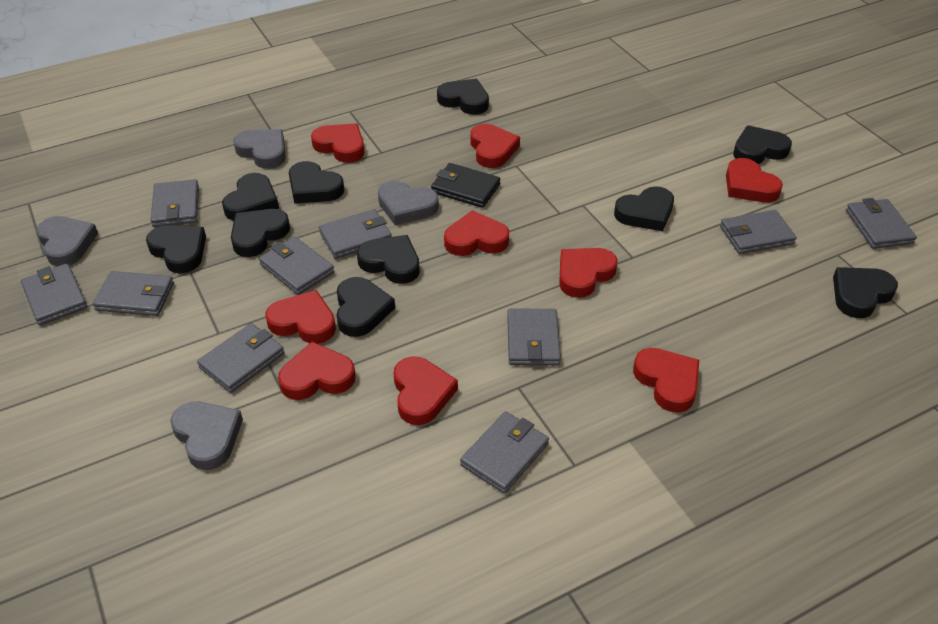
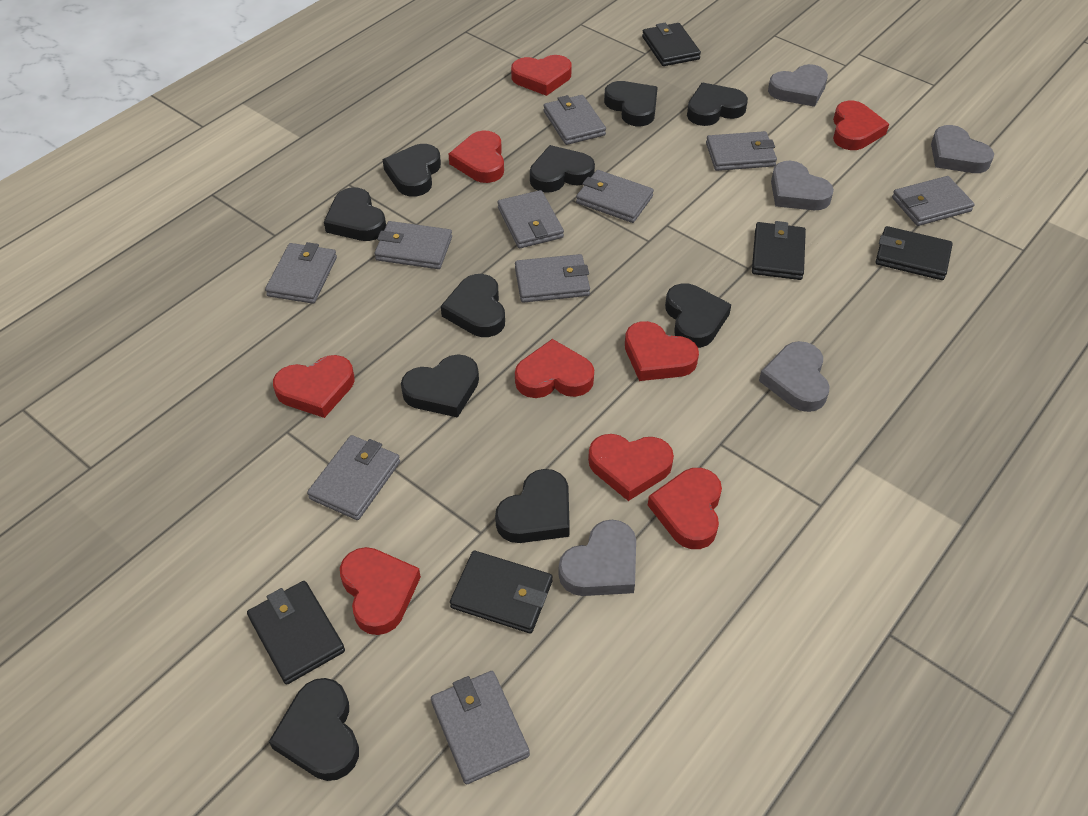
black wallet: 1 -> 5
grey heart: 4 -> 5

